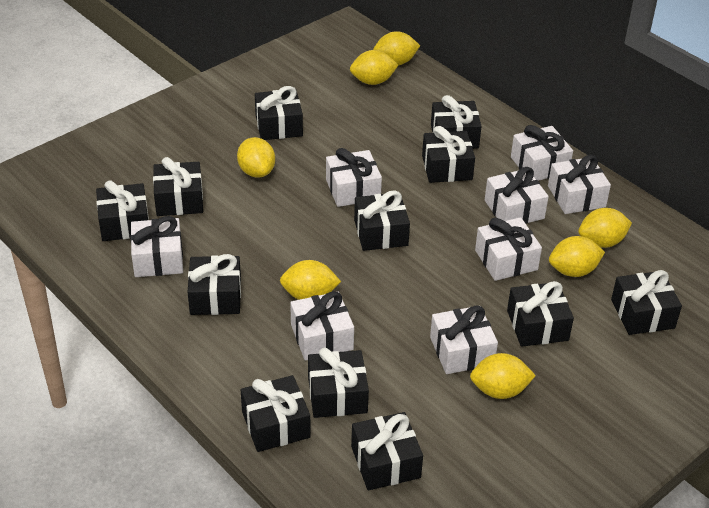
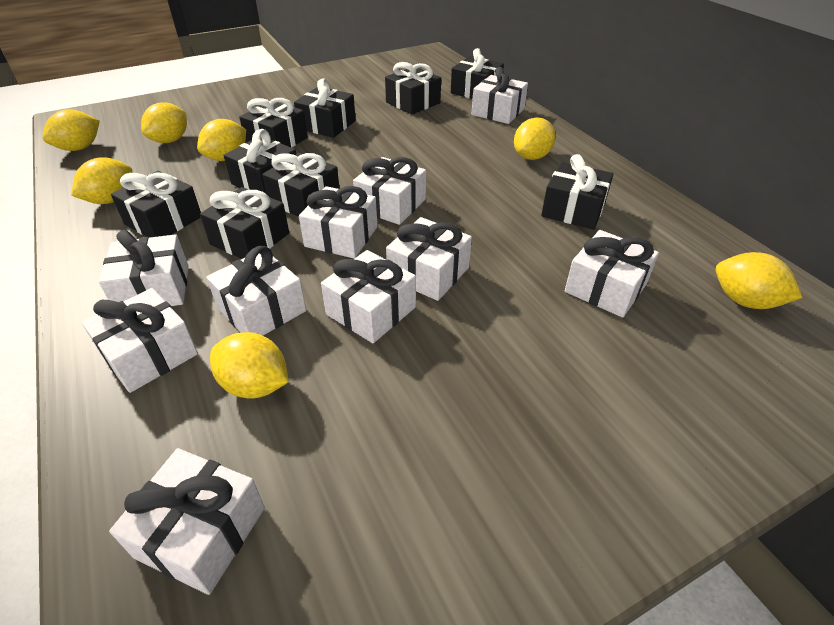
black gift: 12 -> 9
white gift: 8 -> 10

